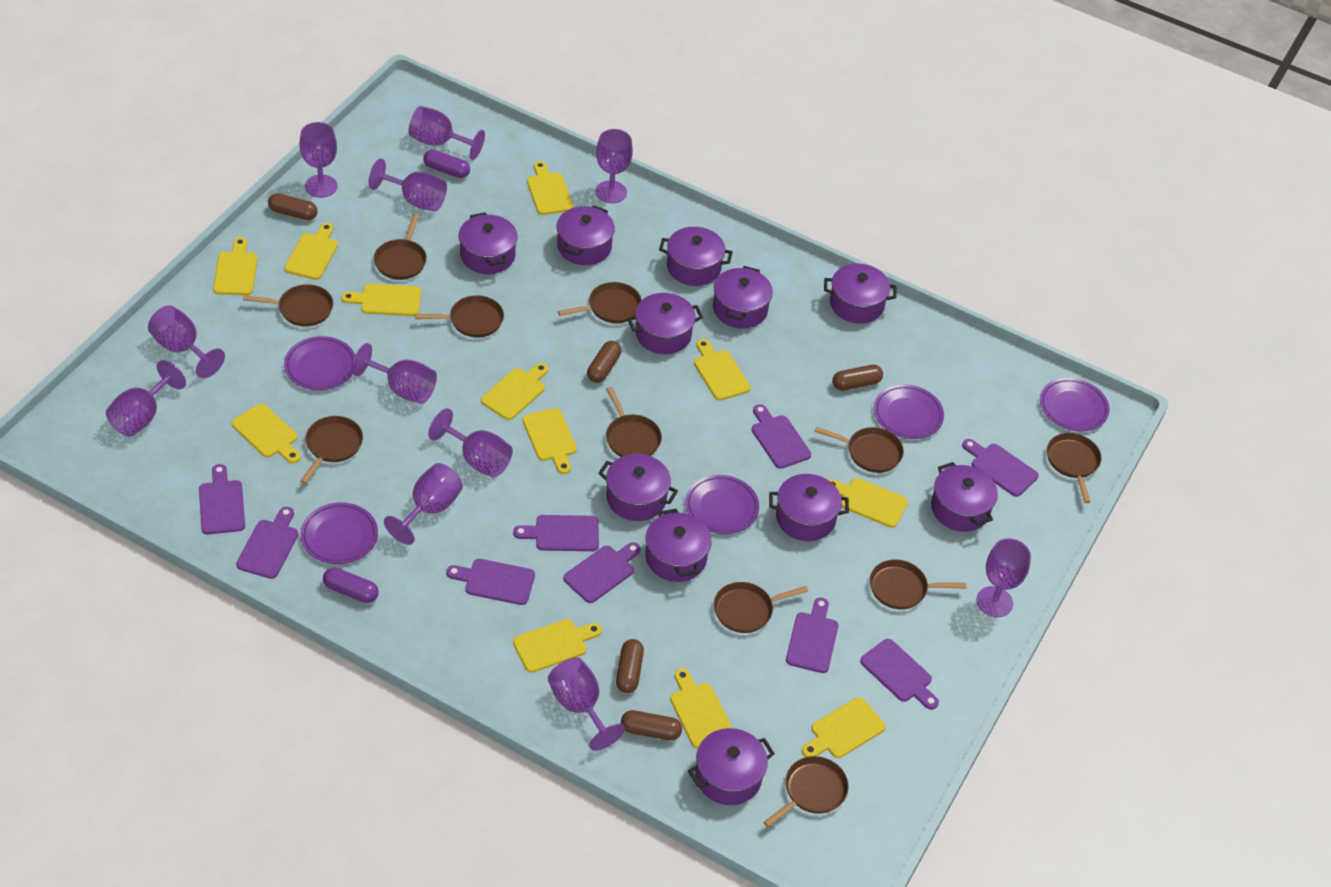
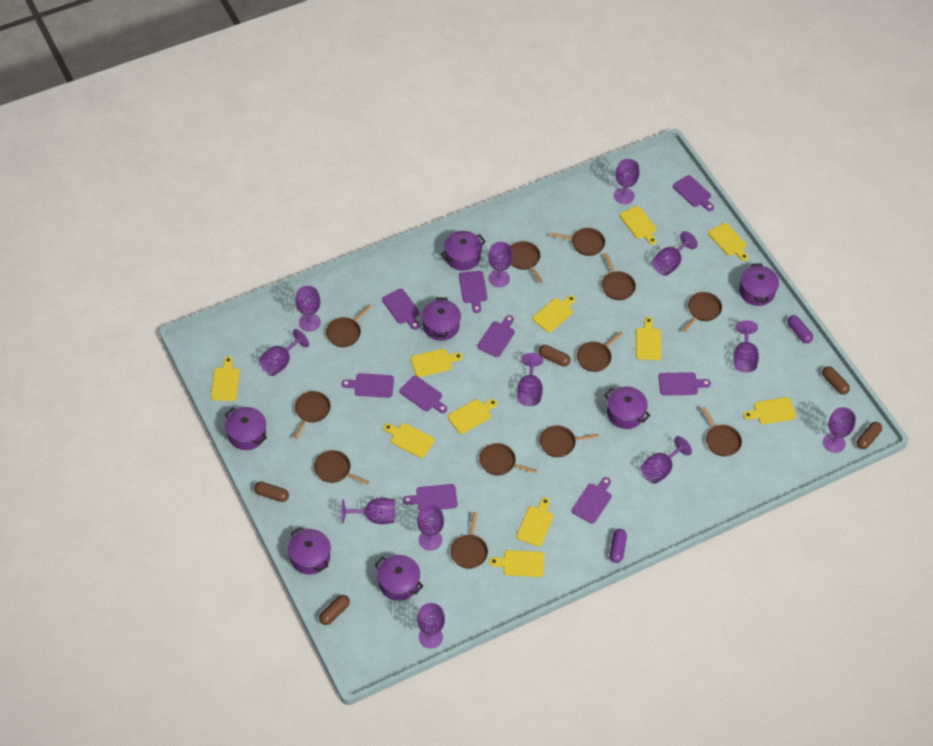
brown pan: 11 -> 12
purple goblet: 11 -> 12
purple plate: 5 -> 0
purple pot: 11 -> 7
yellow cutting board: 12 -> 11

